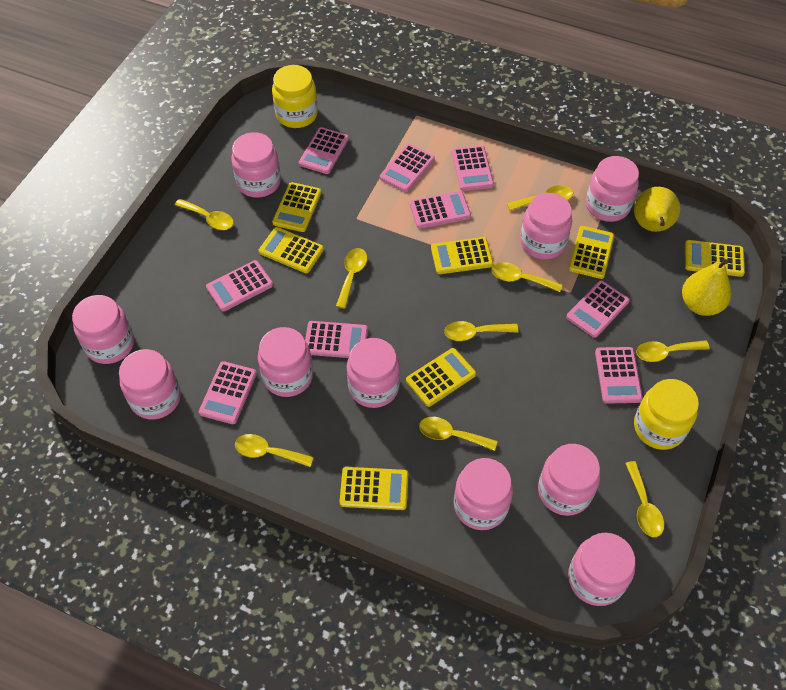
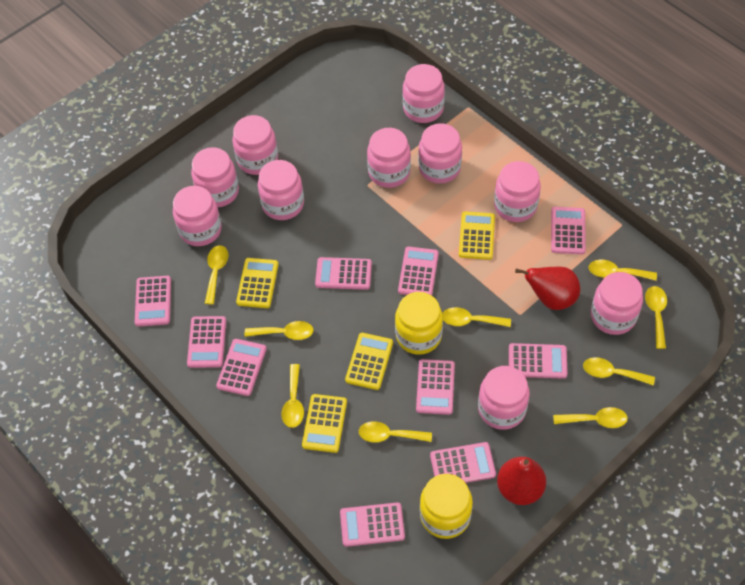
pink calculator: 9 -> 10
red pear: 0 -> 2
yellow calculator: 7 -> 4
yellow pear: 2 -> 0

